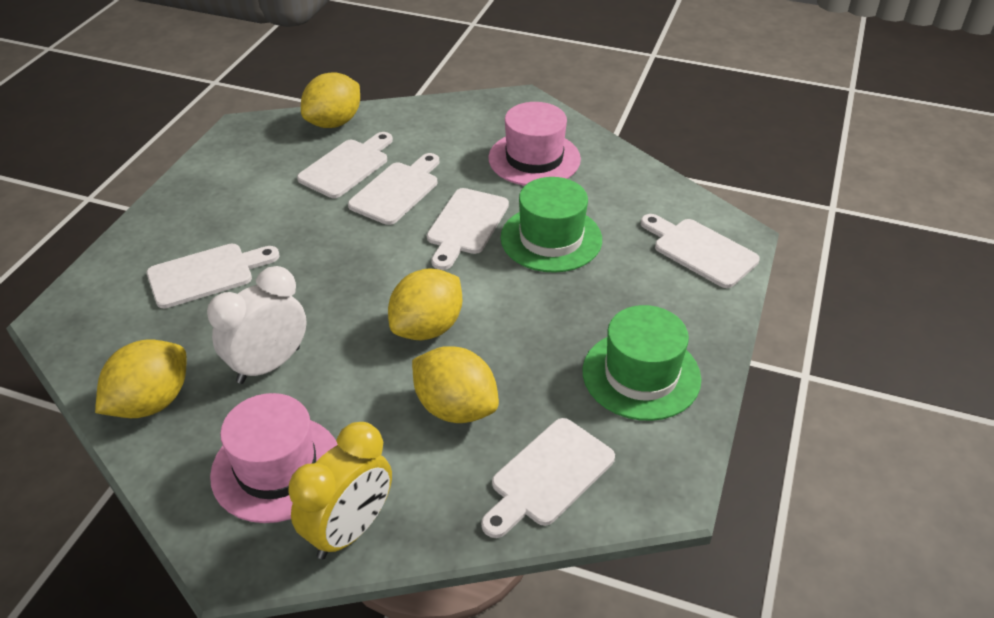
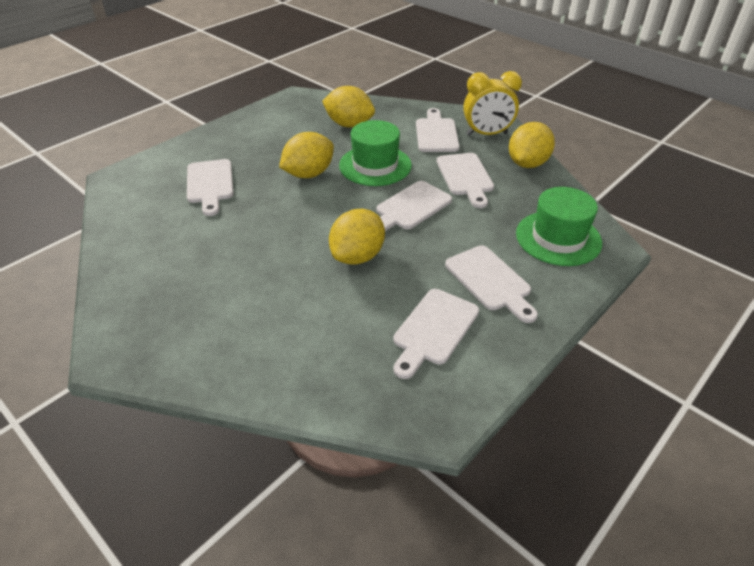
pink hat: 2 -> 0
white clock: 1 -> 0

